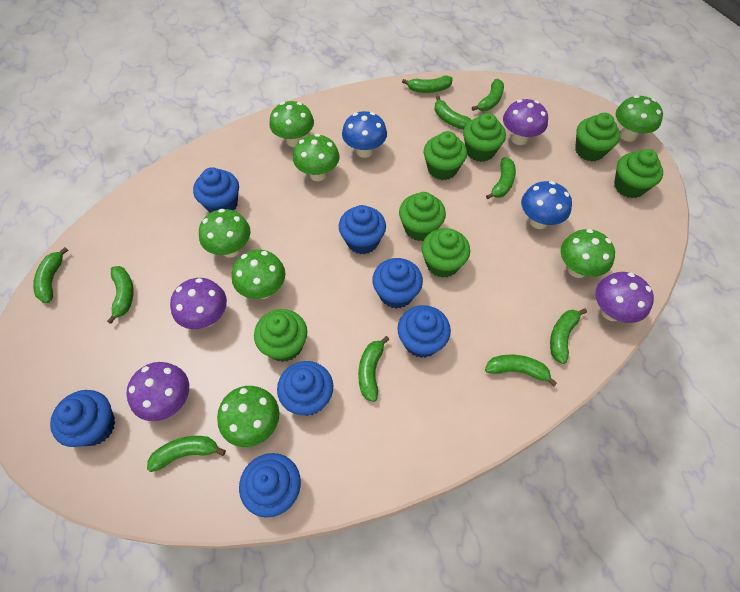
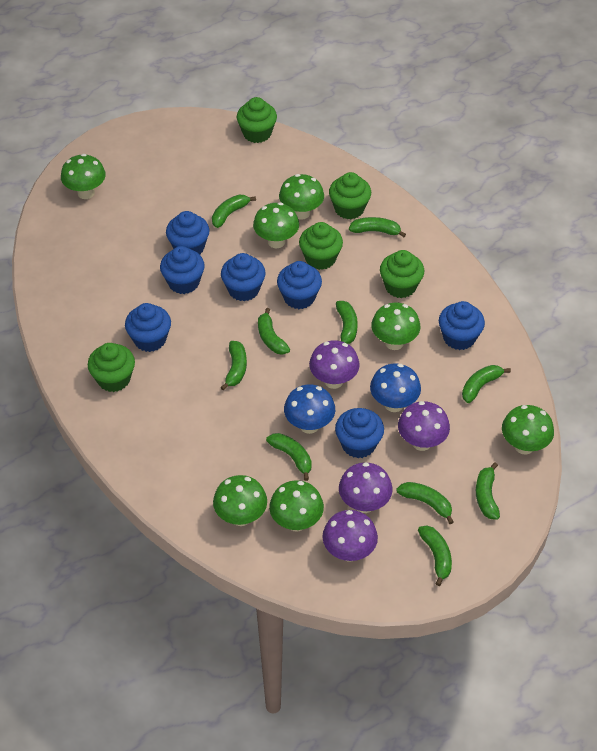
green cupcake: 7 -> 5

